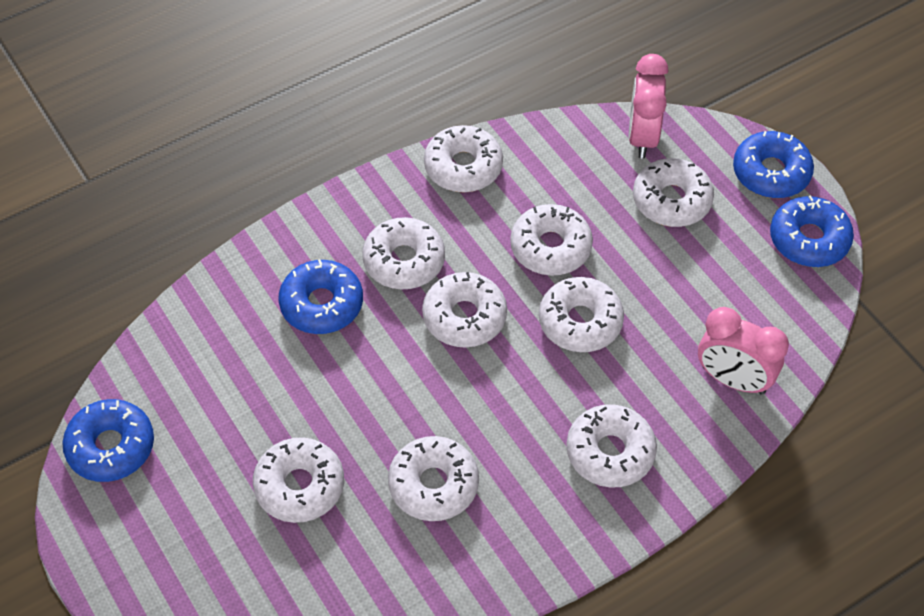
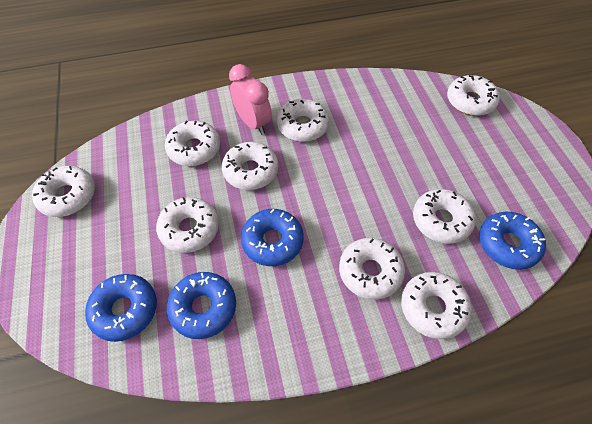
pink clock: 2 -> 1

